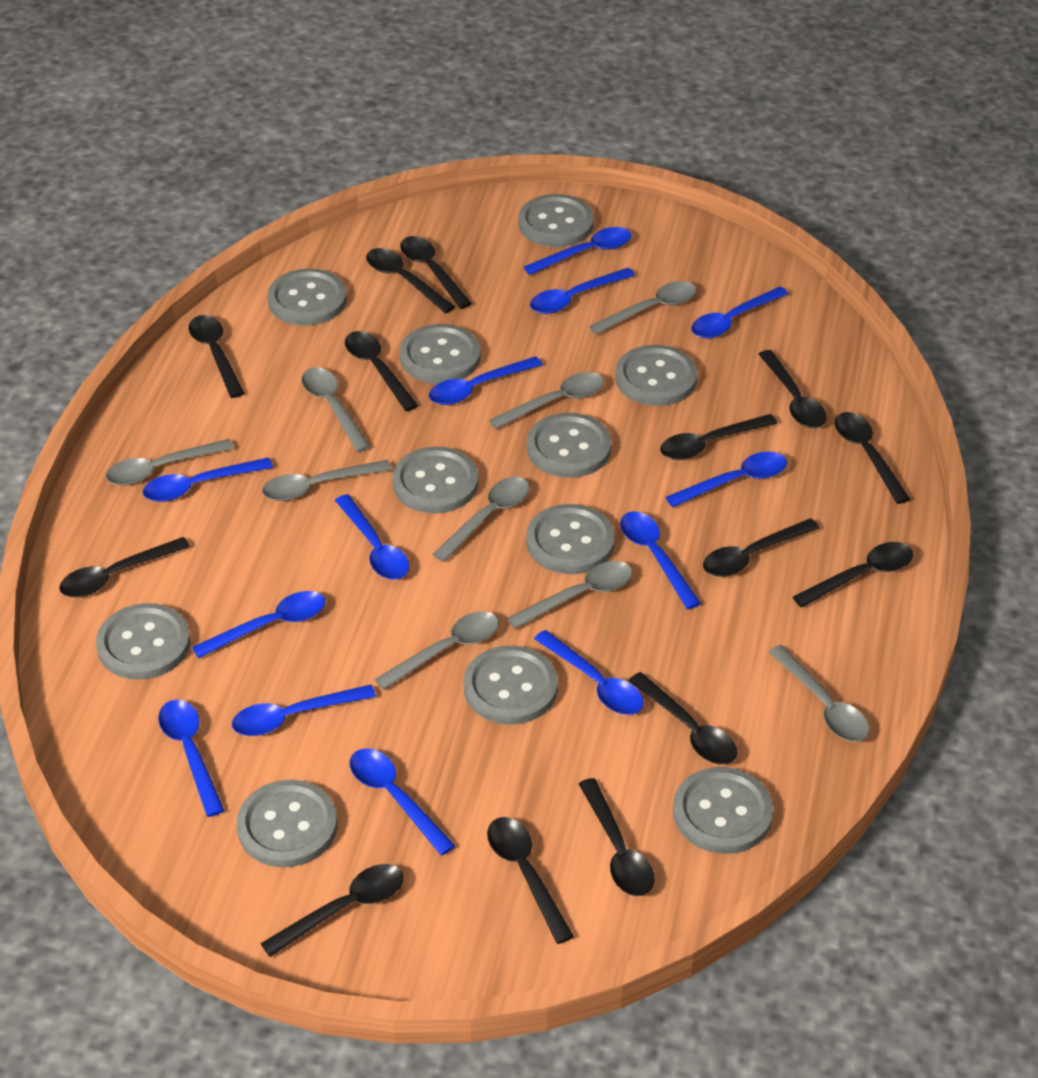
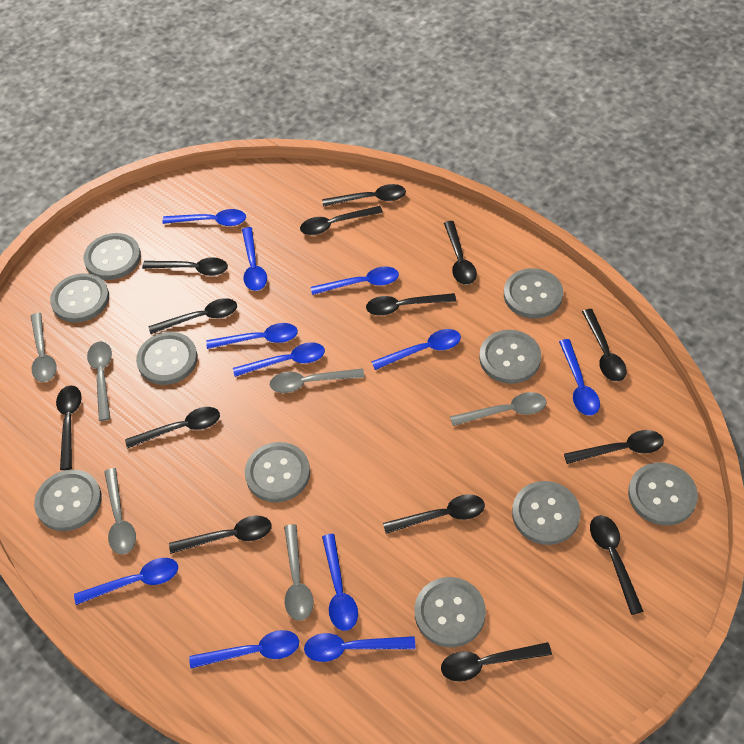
blue spoon: 13 -> 11
grey button: 11 -> 10
grey spoon: 9 -> 6

